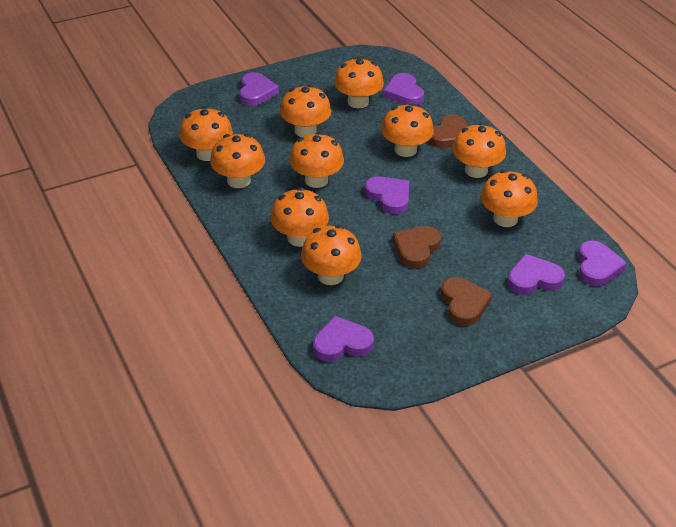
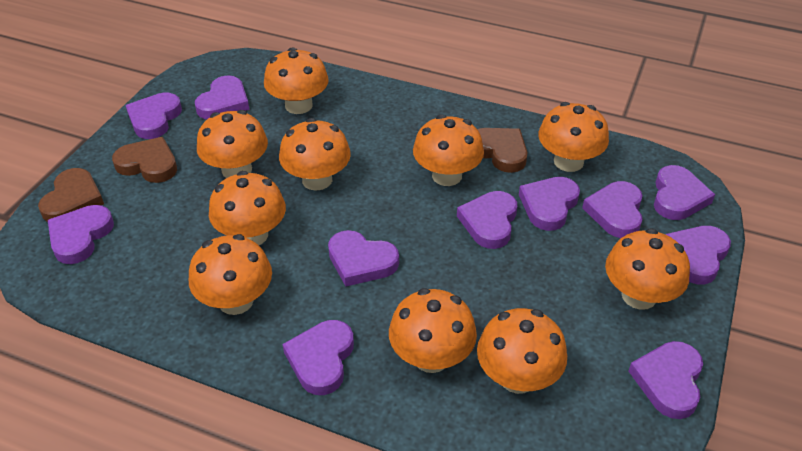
purple heart: 6 -> 11

